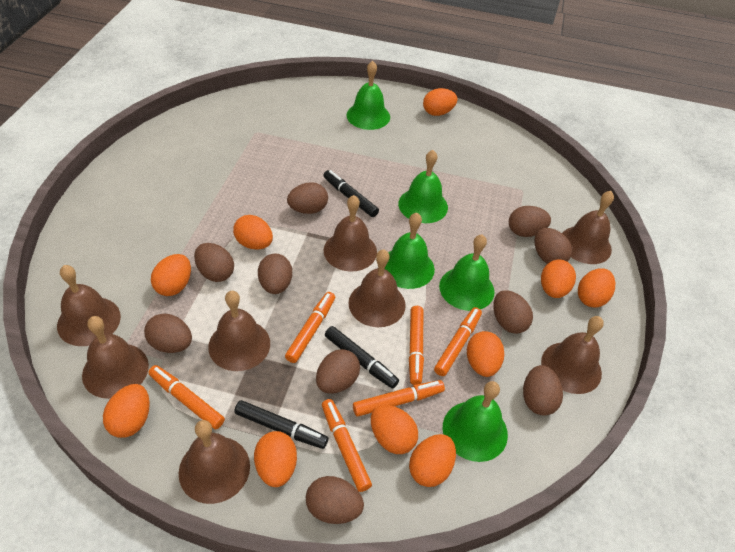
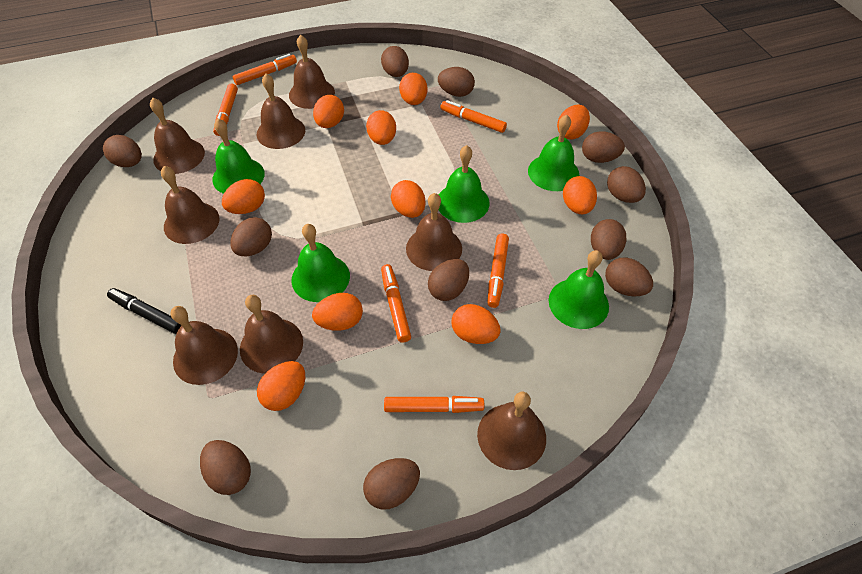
black marker: 3 -> 1
brown egg: 10 -> 11

